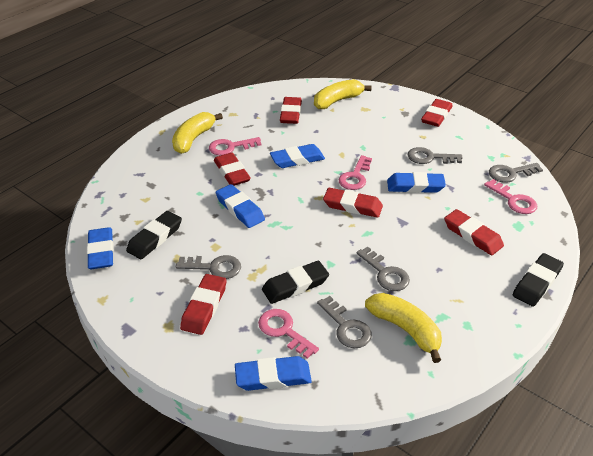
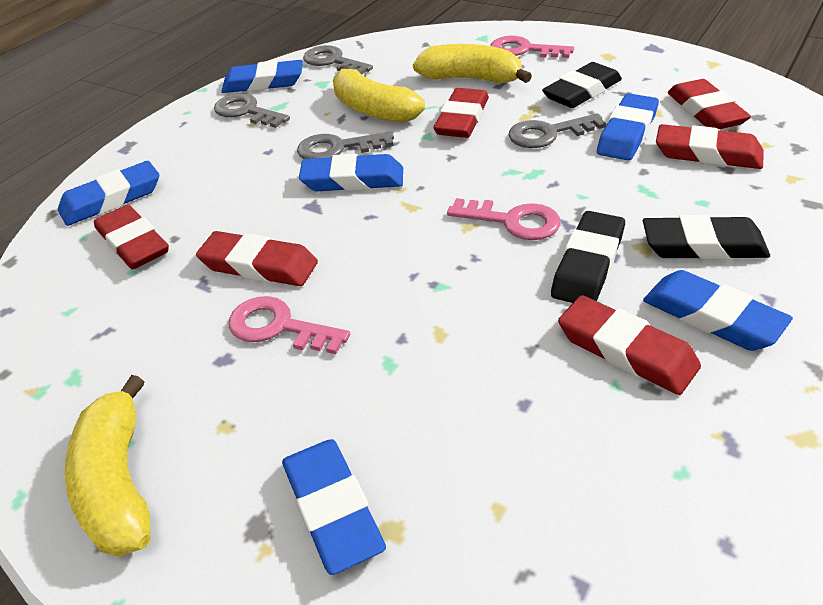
blue eraser: 5 -> 6
grey key: 5 -> 4
pink key: 4 -> 3

